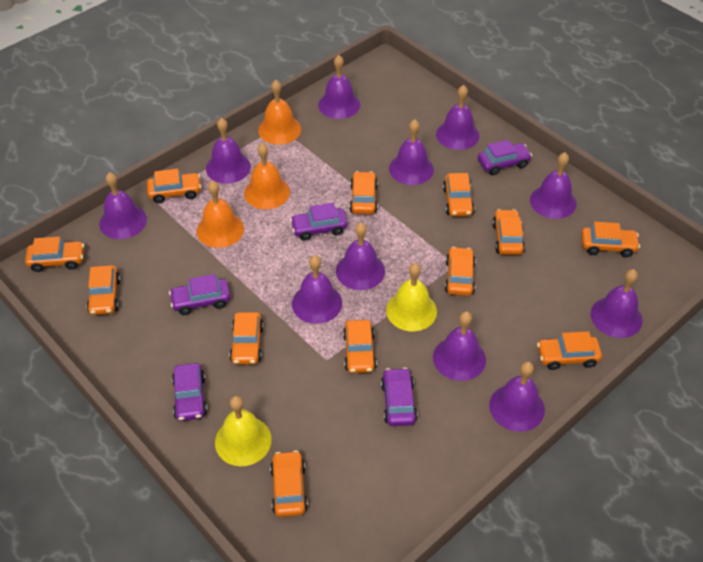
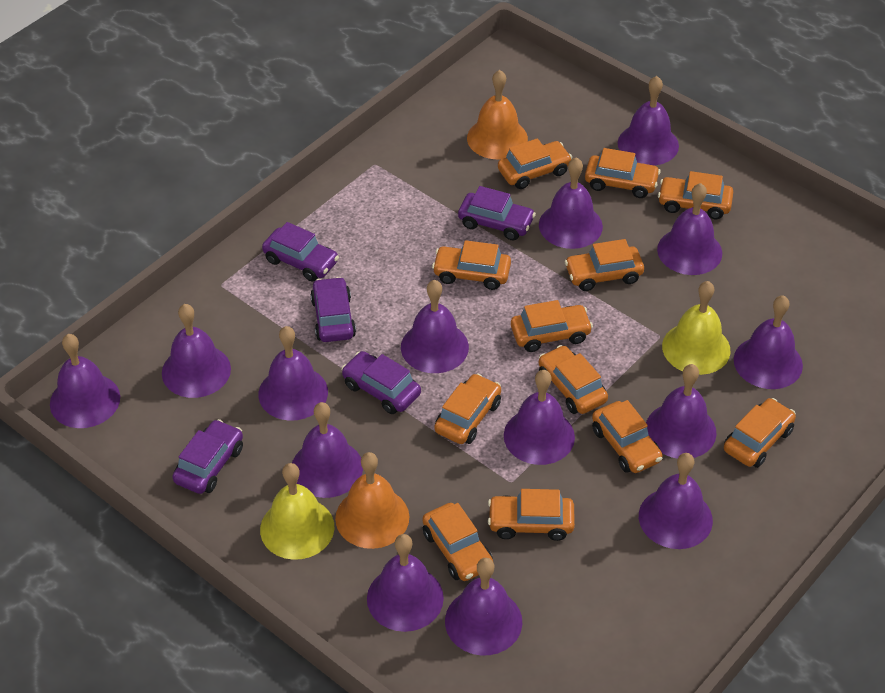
orange bell: 3 -> 2
purple bell: 11 -> 14

